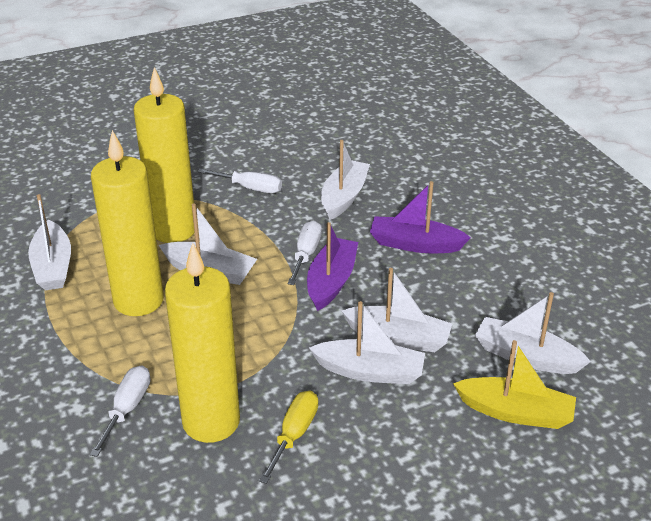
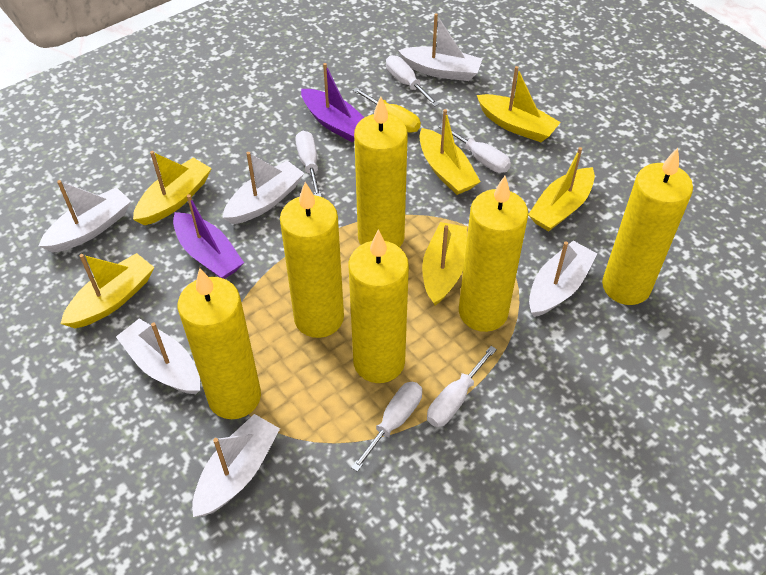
white screwdriver: 3 -> 5
yellow boat: 1 -> 6
yellow candle: 3 -> 6

